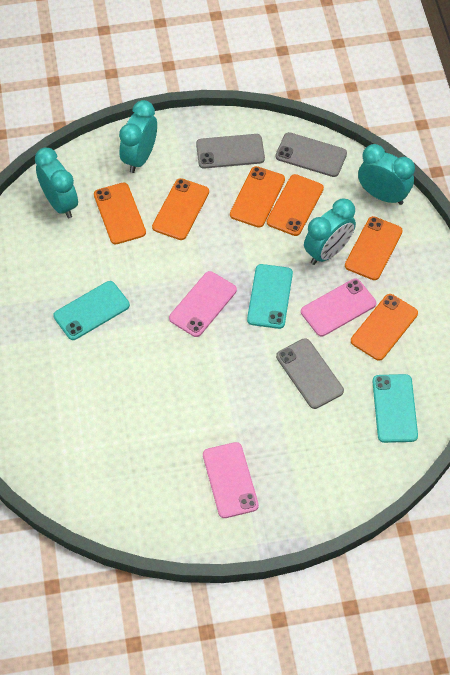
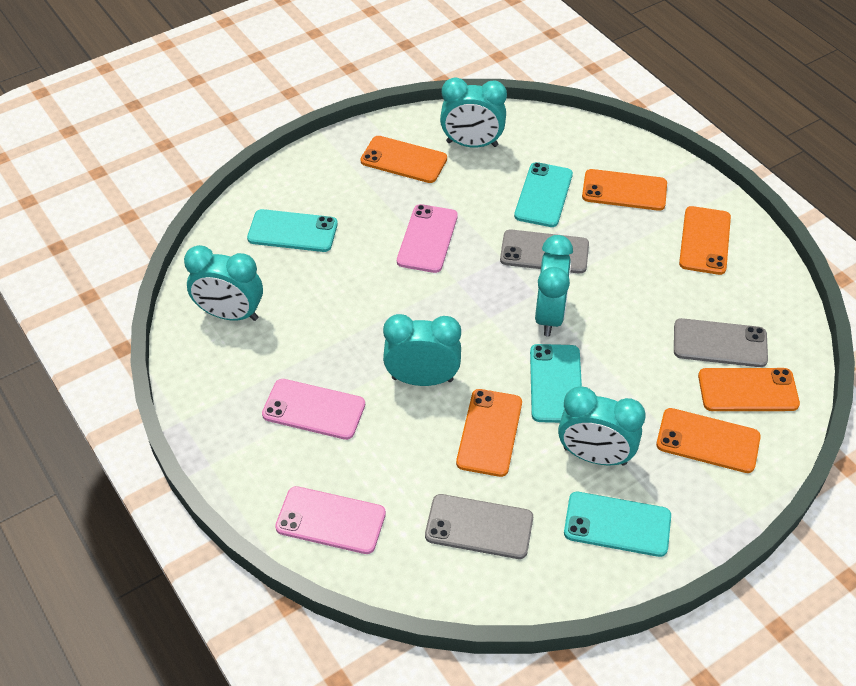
turquoise clock: 4 -> 5
turquoise phone: 3 -> 4

